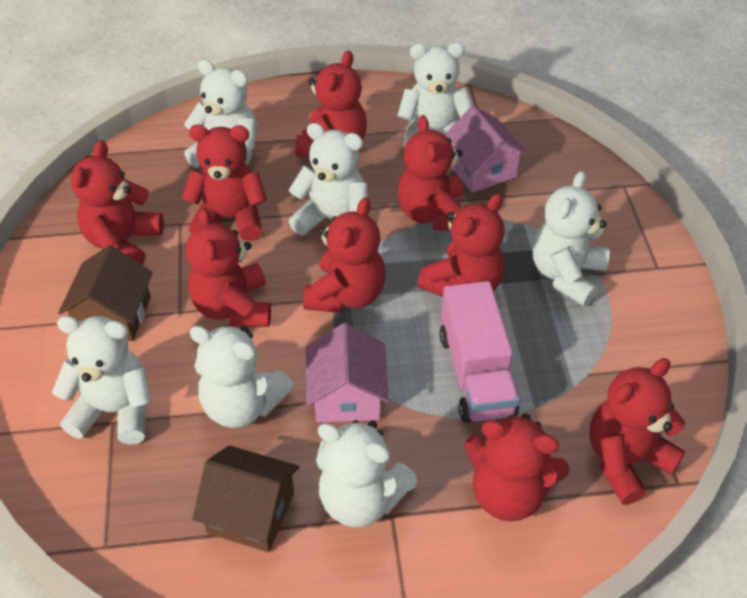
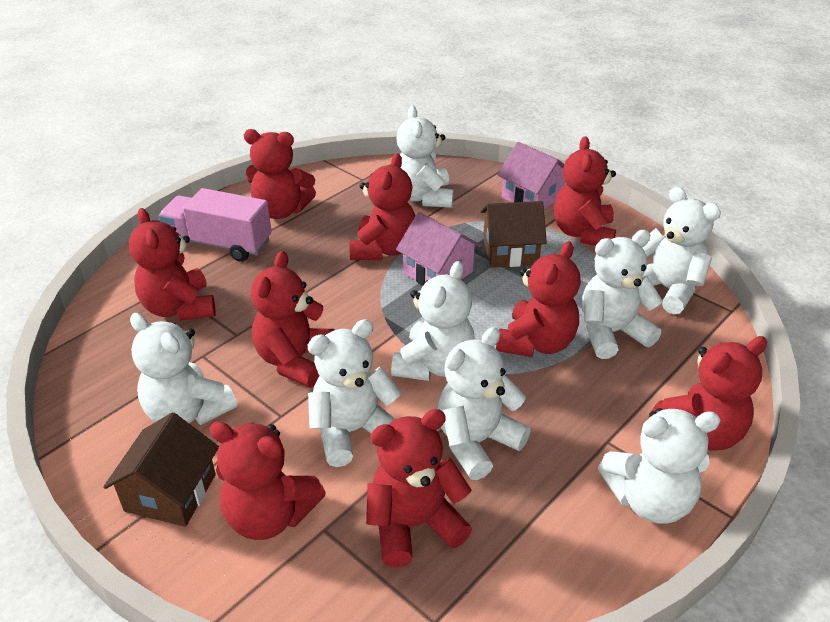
white teddy bear: 7 -> 8

